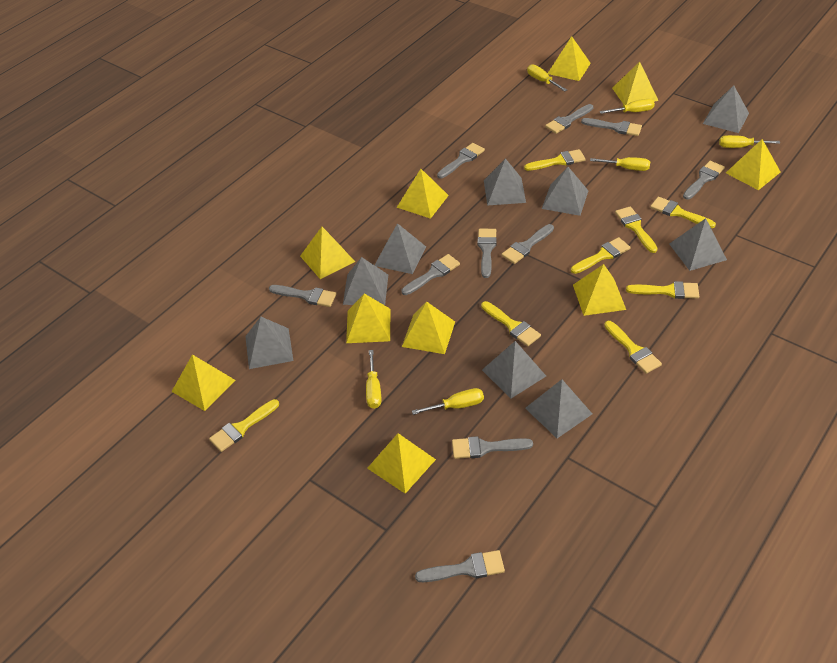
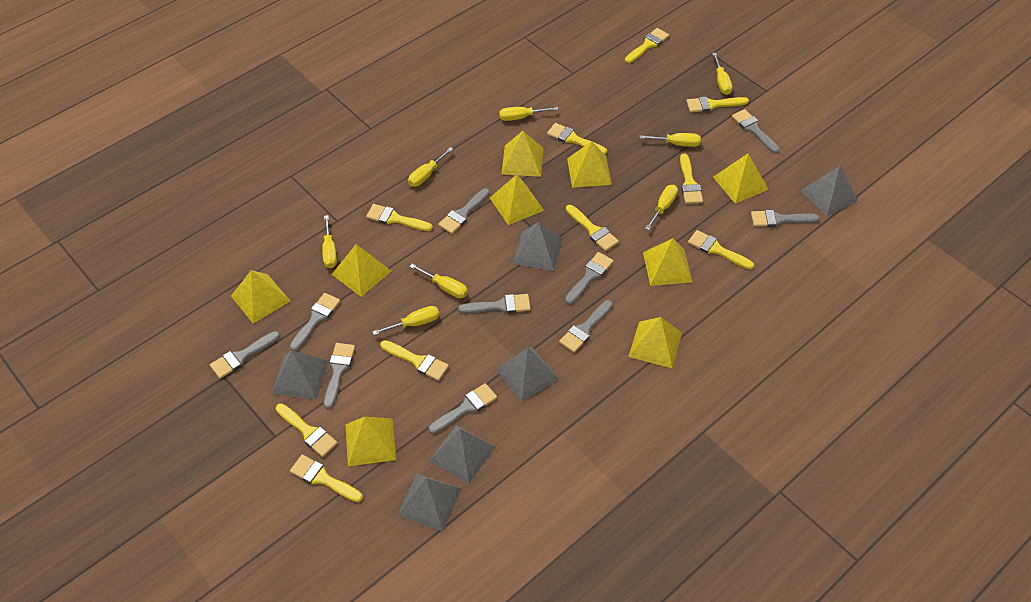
grey pyramid: 9 -> 6
yellow brush: 8 -> 10
yellow pyramid: 10 -> 9
yellow screwdriver: 6 -> 8

